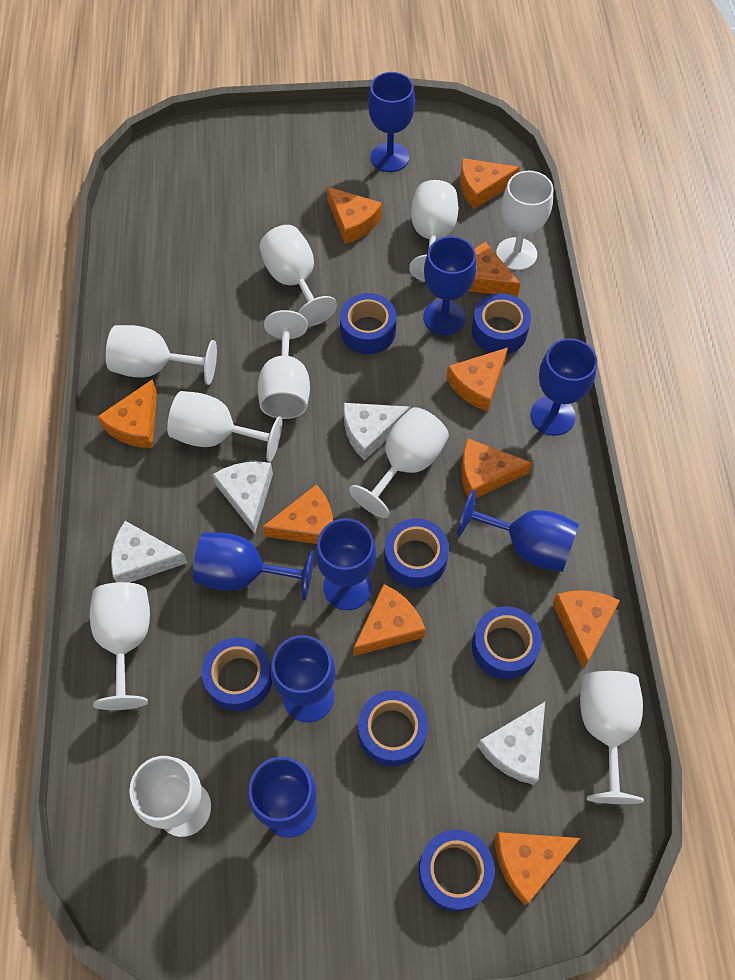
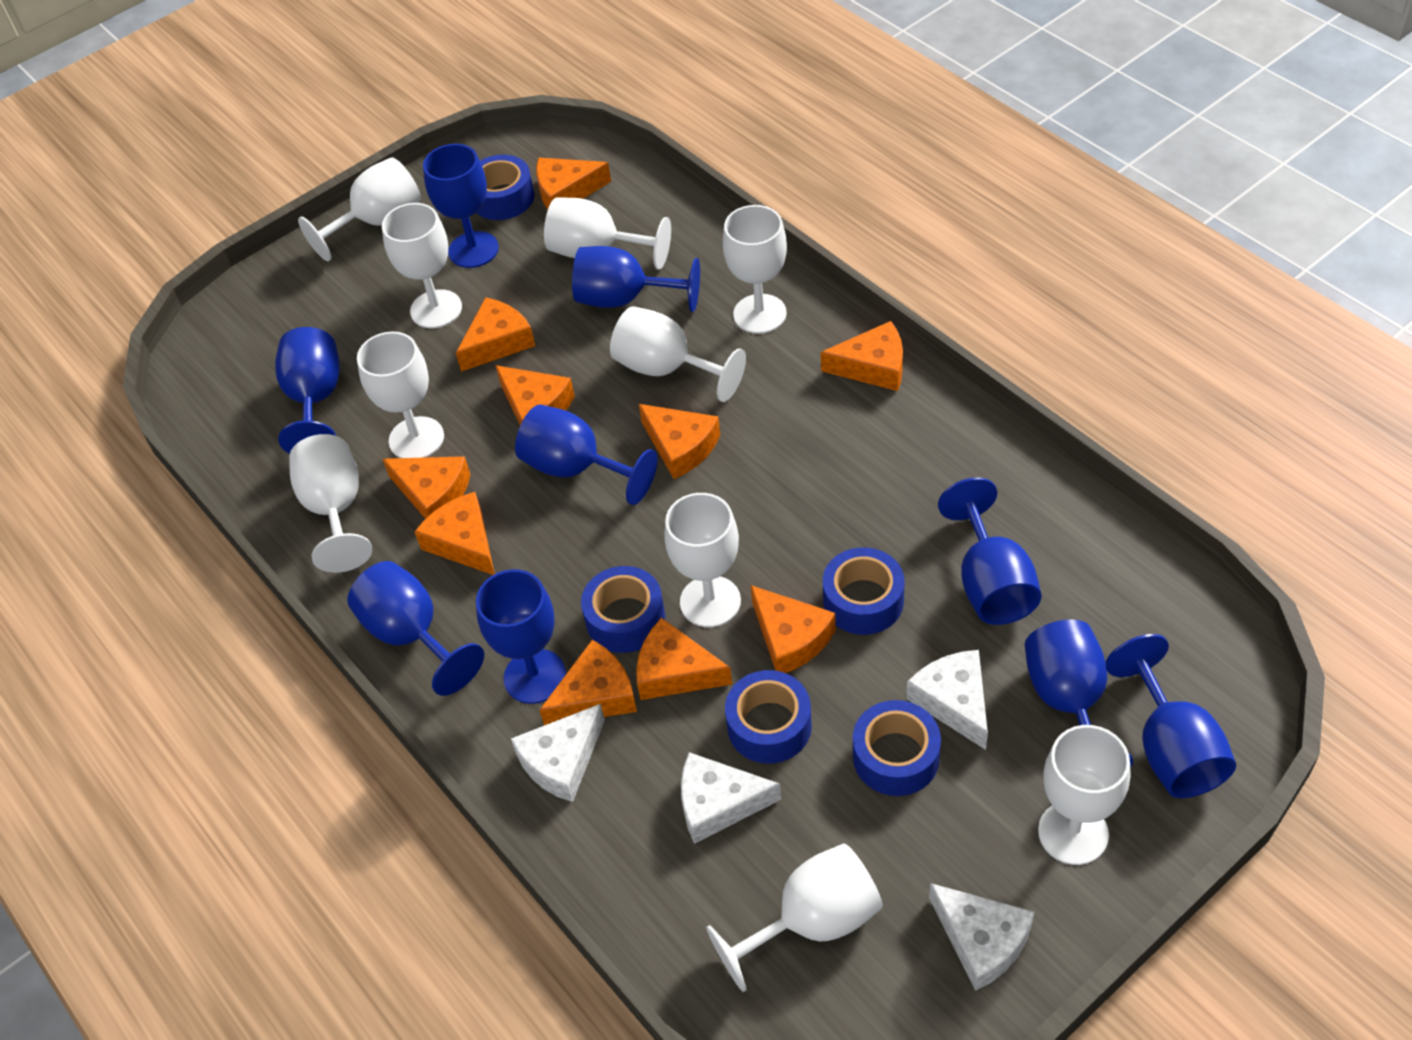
blue goblet: 8 -> 9
blue tape: 7 -> 5

